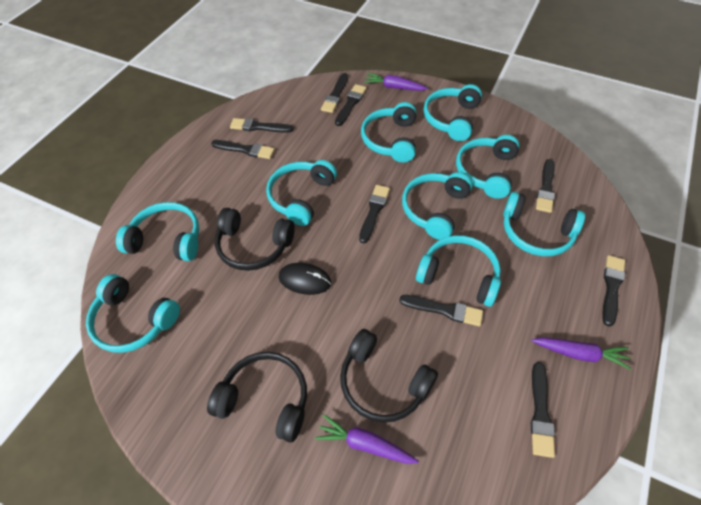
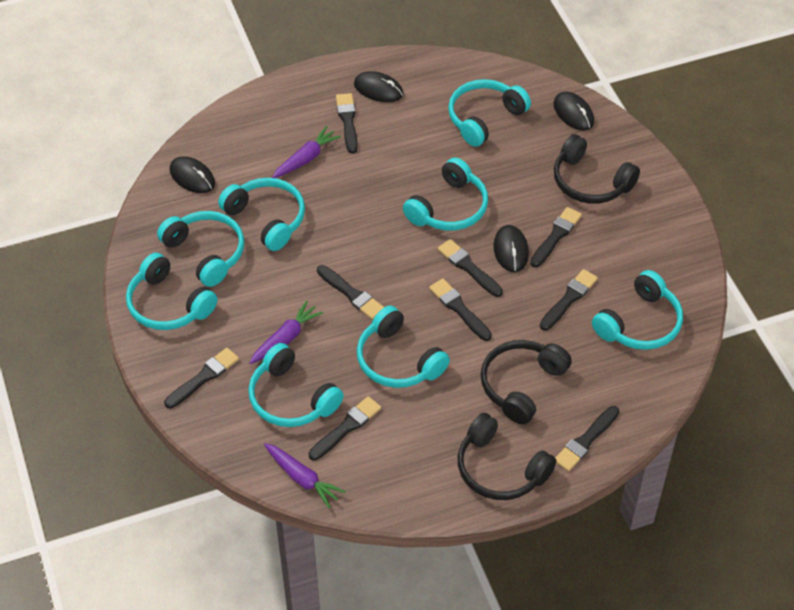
black mouse: 1 -> 4
turquoise headphones: 9 -> 8

